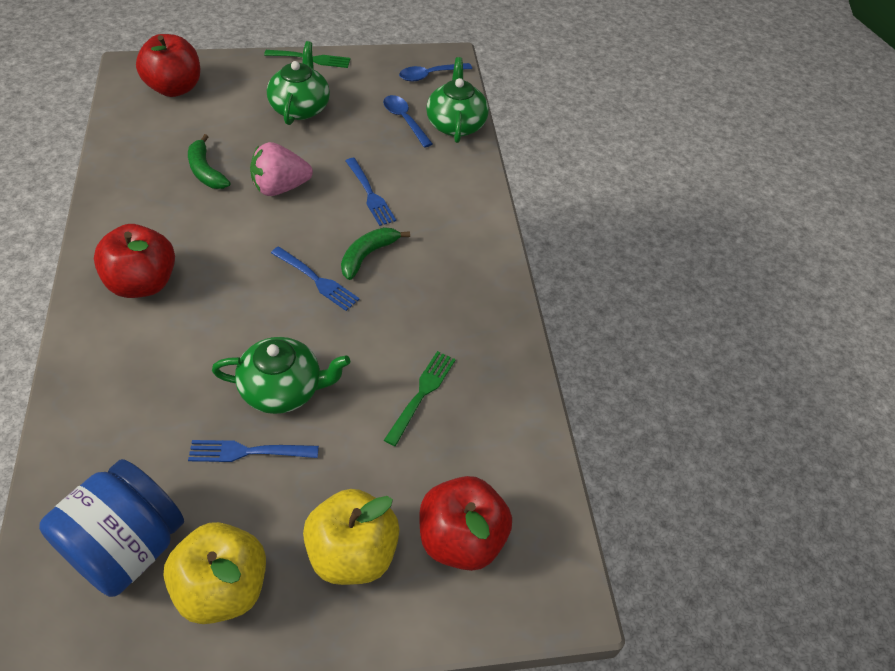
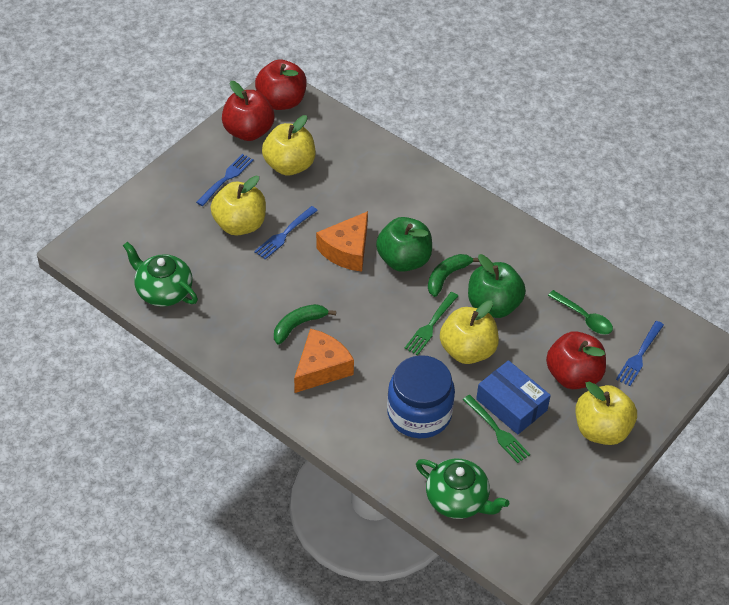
blue box: 0 -> 1
blue spoon: 2 -> 0
green apple: 0 -> 2
green spoon: 0 -> 1
green teapot: 3 -> 2
orange cheese: 0 -> 2
pink strawberry: 1 -> 0
yellow apple: 2 -> 4

